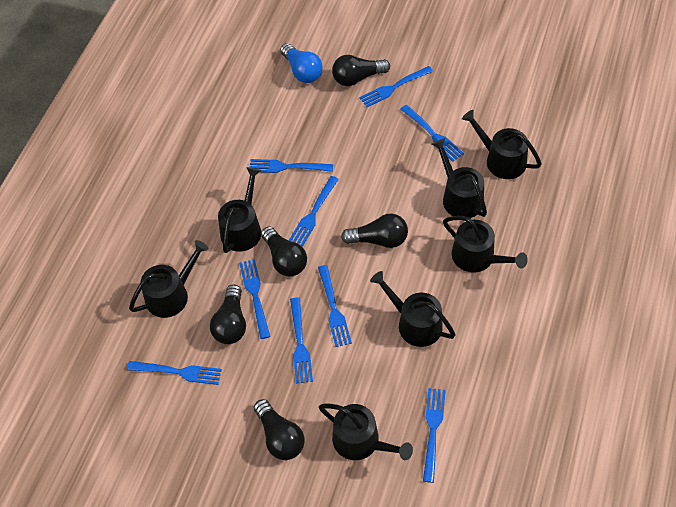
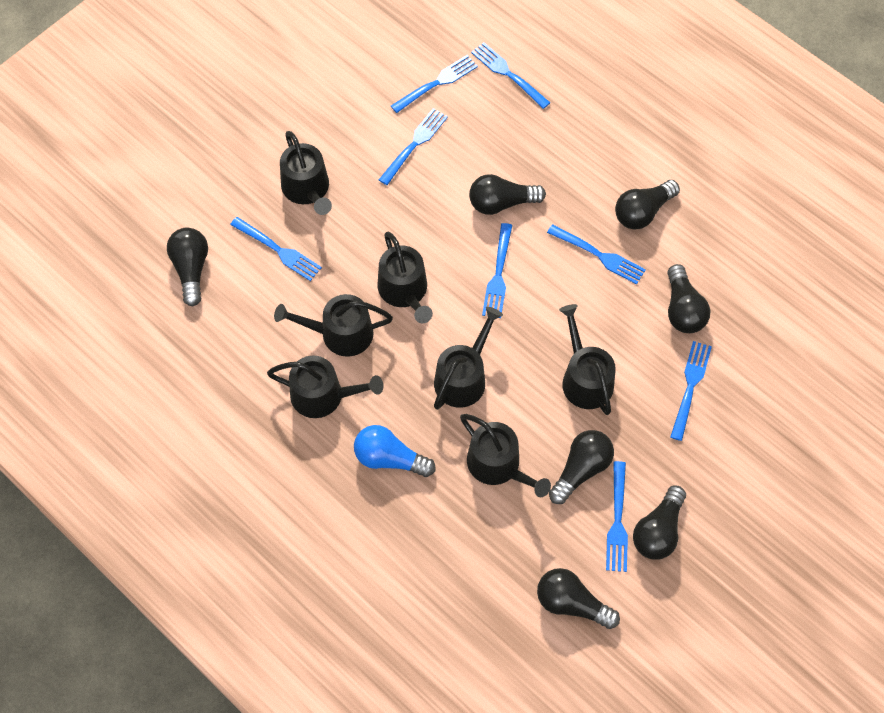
black light bulb: 5 -> 7
blue fork: 9 -> 8

